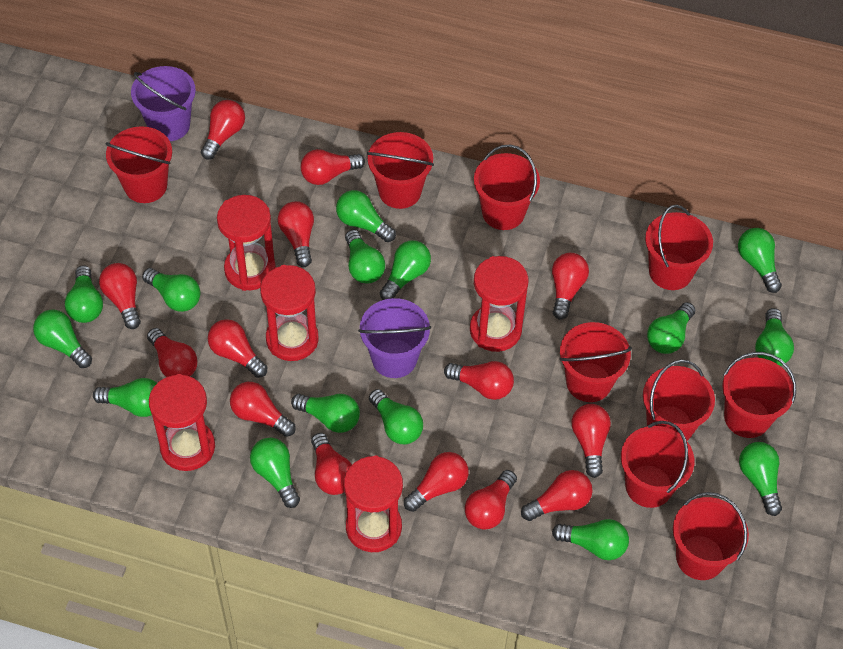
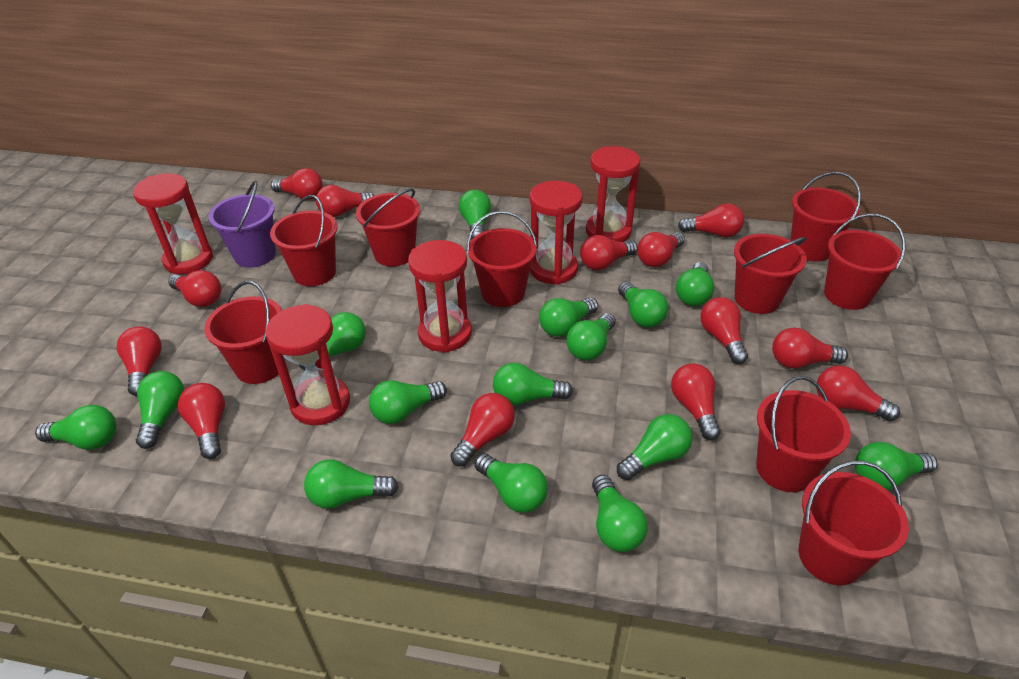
purple bucket: 2 -> 1
red light bulb: 14 -> 13

